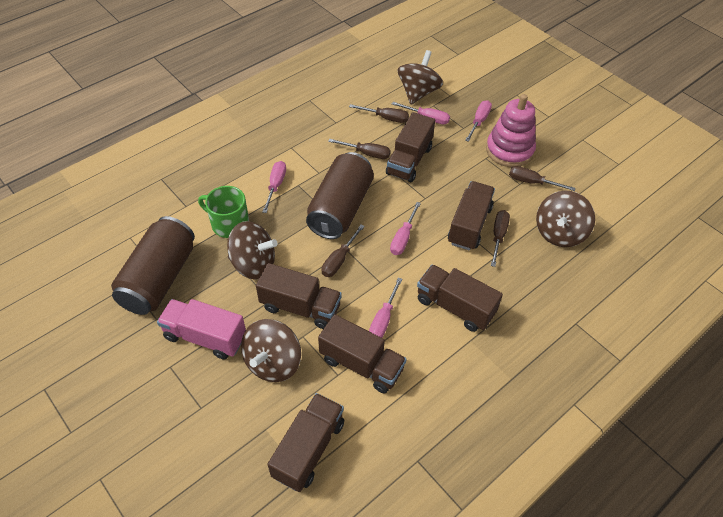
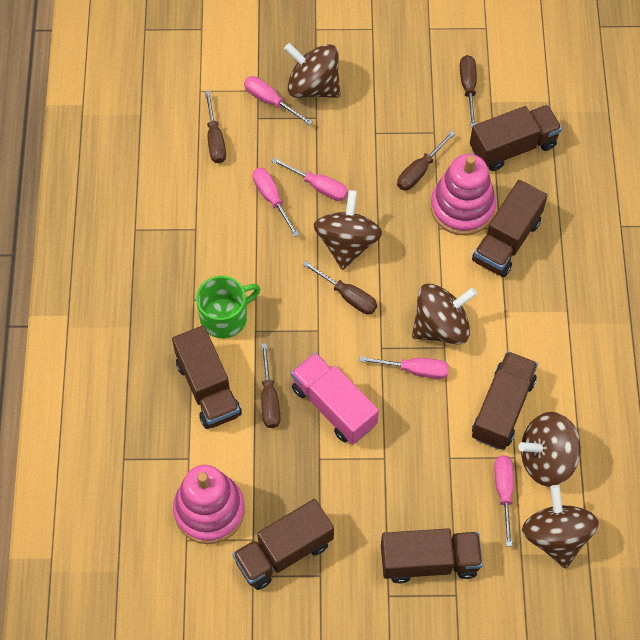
brown can: 2 -> 0
brown spinning top: 4 -> 5
pink stacking toy: 1 -> 2

